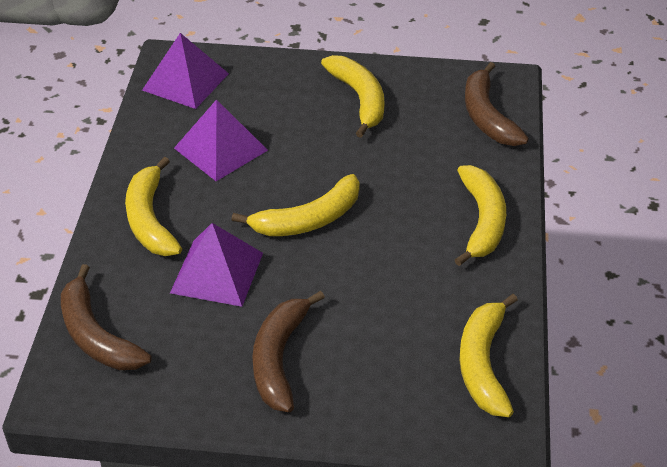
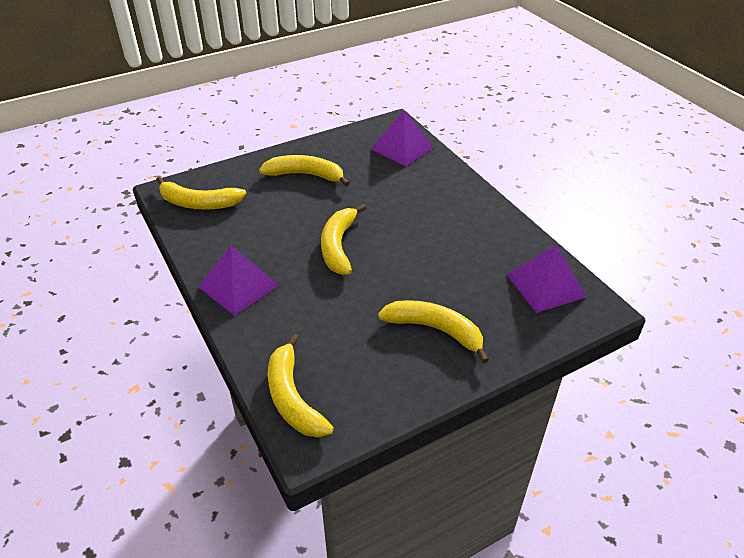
brown banana: 3 -> 0

